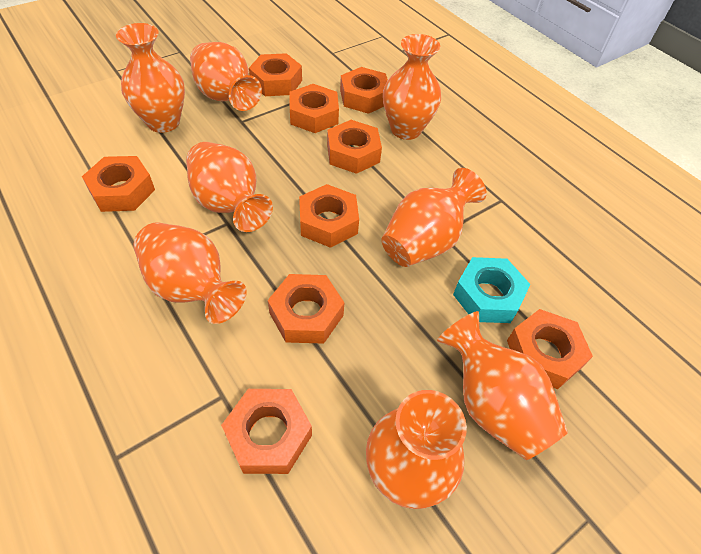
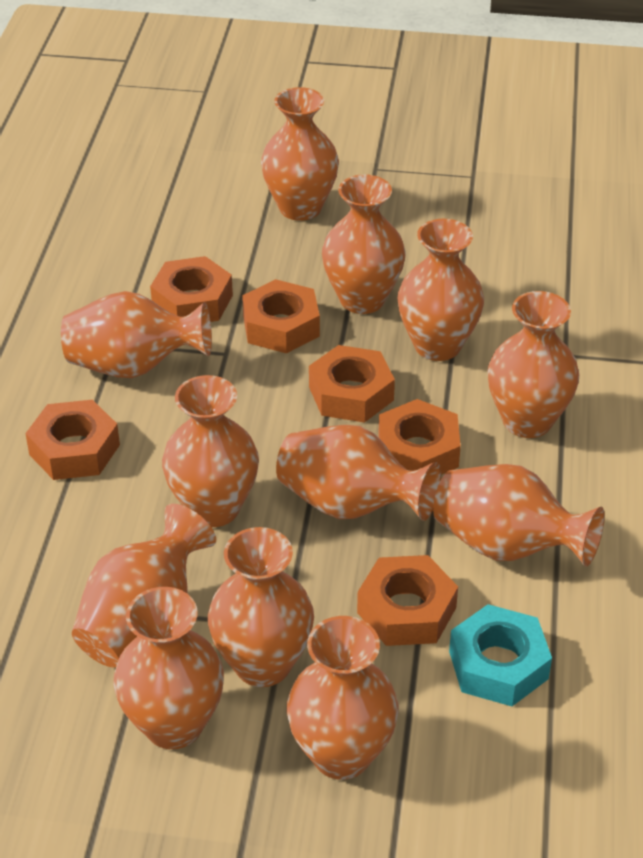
orange nut: 9 -> 6
orange vase: 8 -> 12

